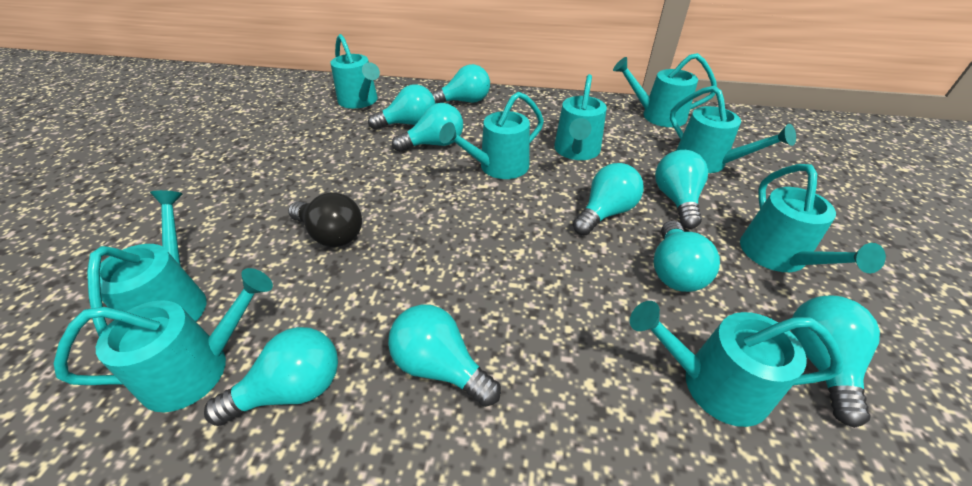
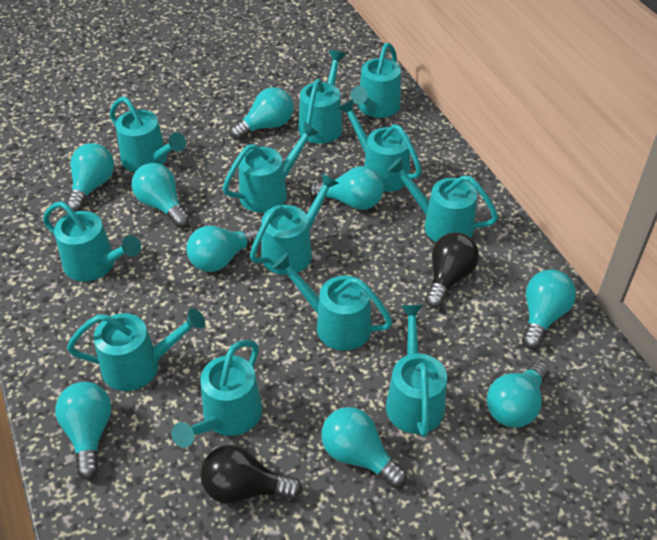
black light bulb: 1 -> 2
turquoise watering can: 9 -> 12

